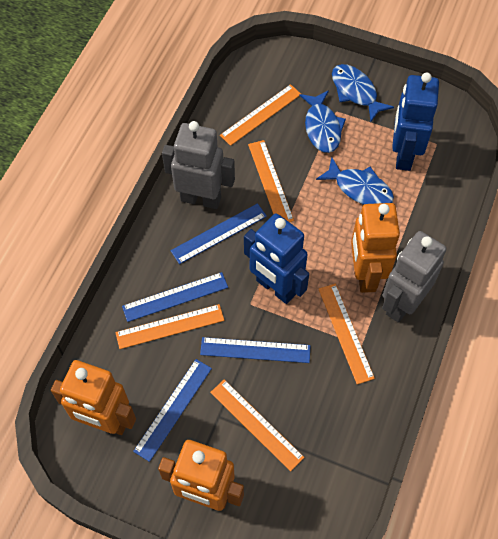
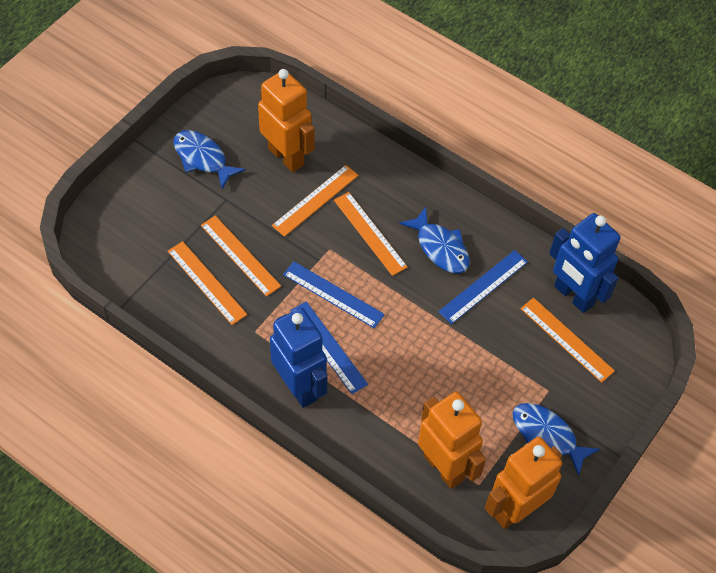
blue ruler: 4 -> 3
grey robot: 2 -> 0

